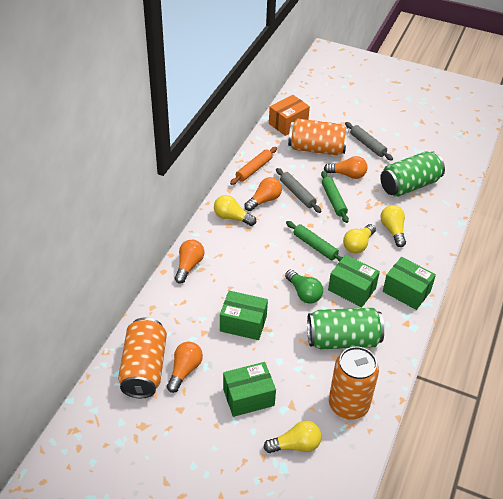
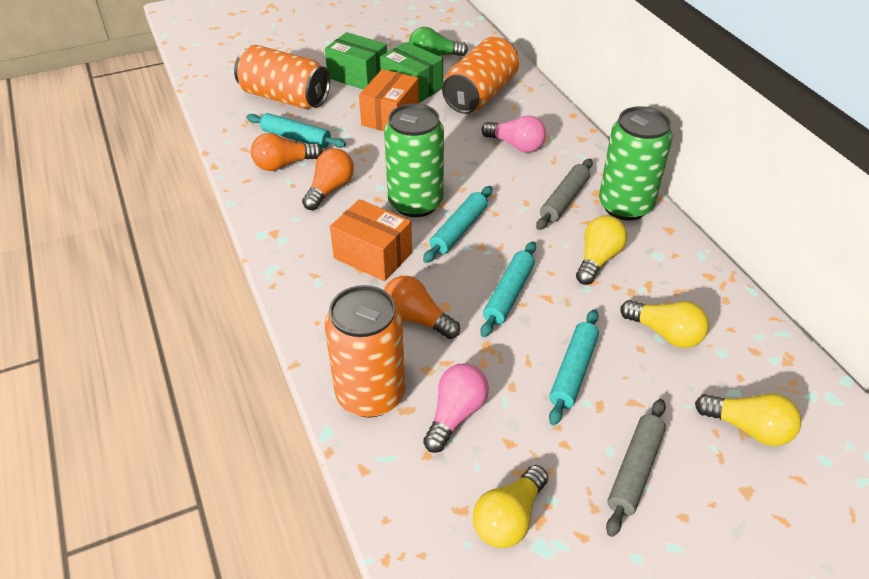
green box: 4 -> 2
green rolling pin: 2 -> 0
orange box: 1 -> 2
orange light bulb: 4 -> 3
orange rolling pin: 1 -> 0
pink light bulb: 0 -> 2
turquoise rolling pin: 0 -> 4

